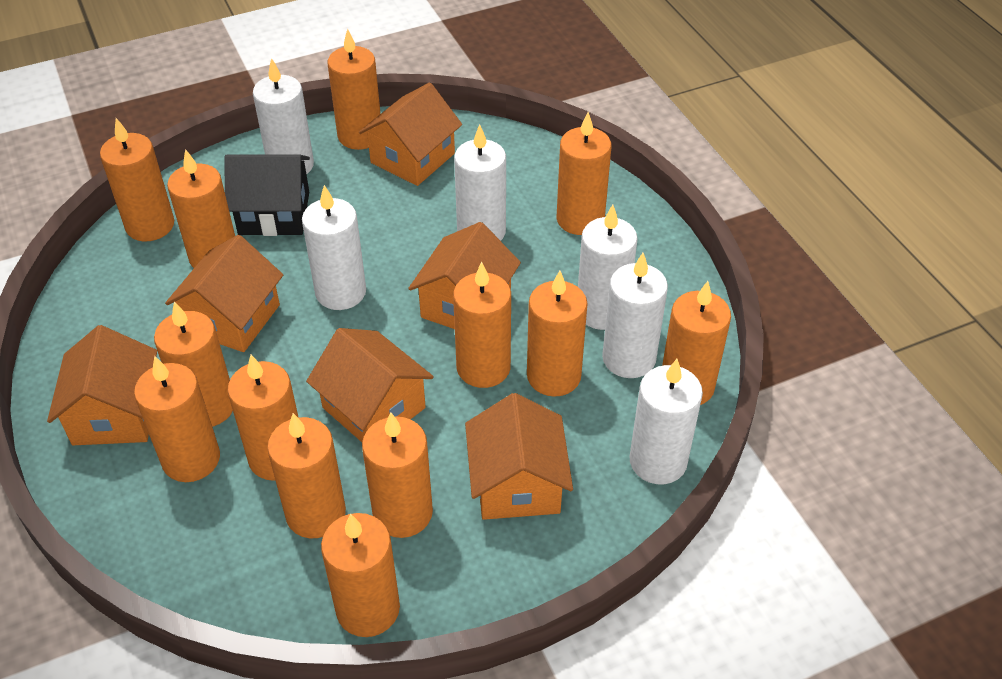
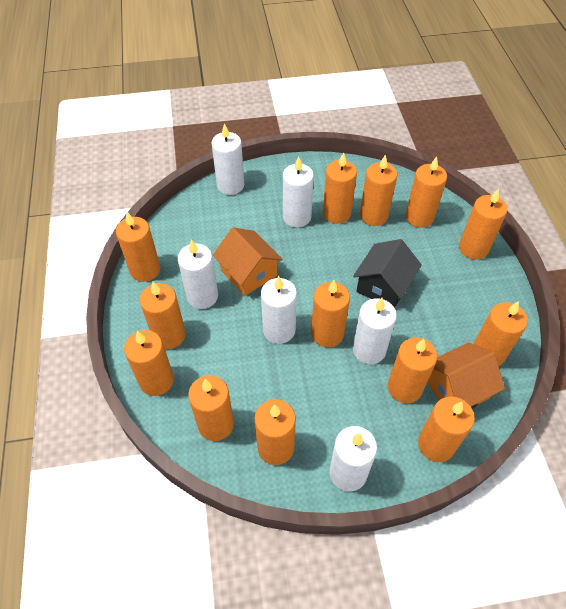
orange house: 6 -> 2

